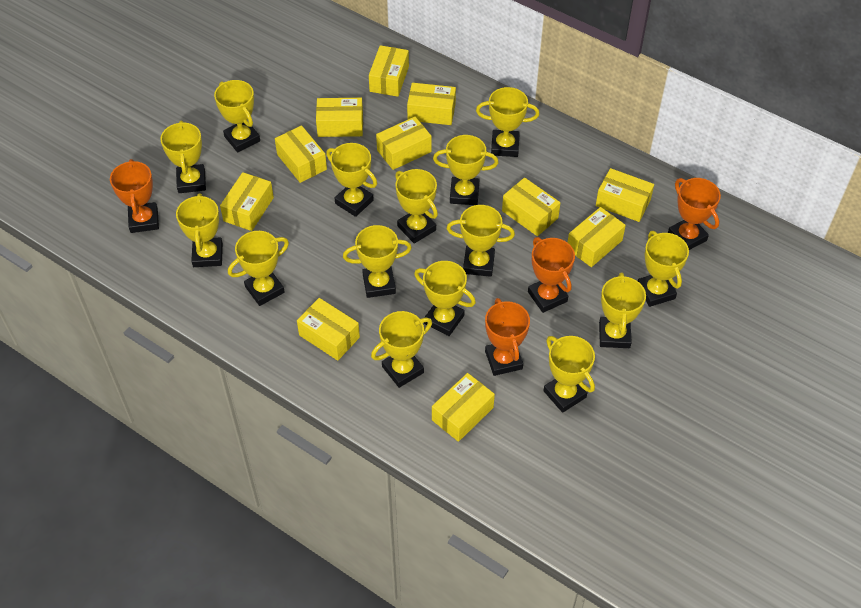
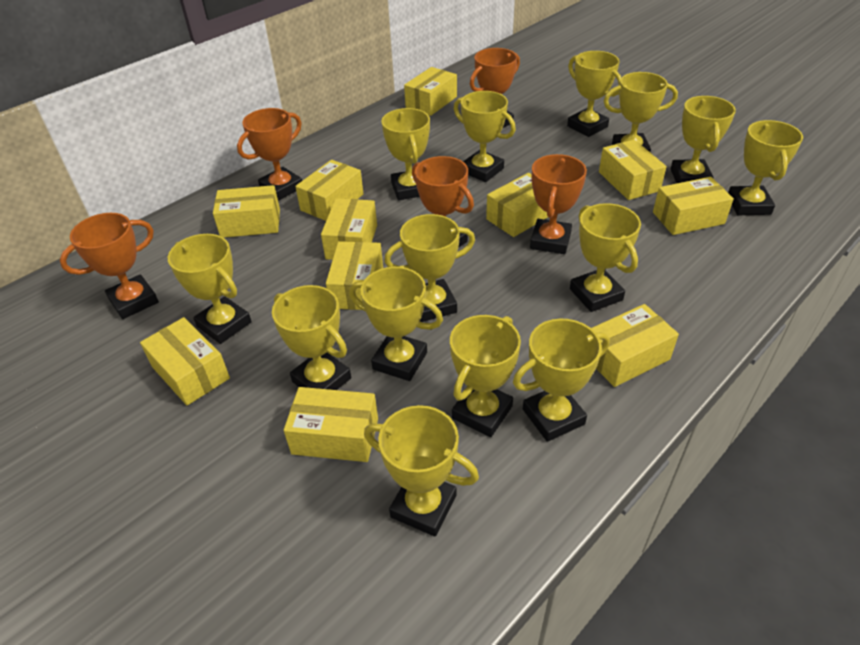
orange trophy: 4 -> 5
yellow trophy: 15 -> 14

